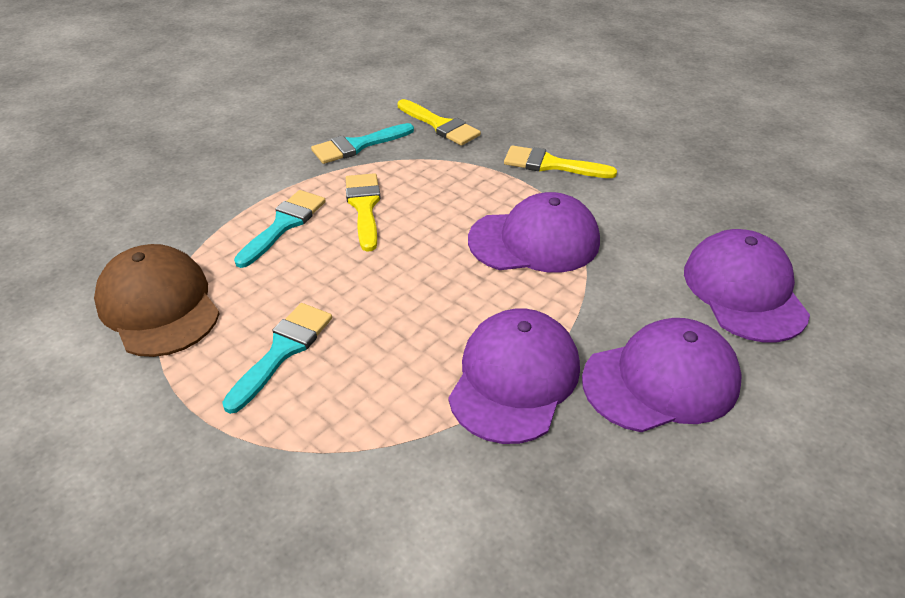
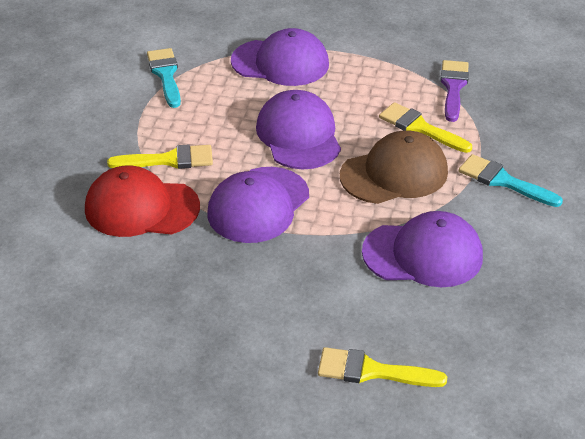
purple brush: 0 -> 1
red cap: 0 -> 1
turquoise brush: 3 -> 2

